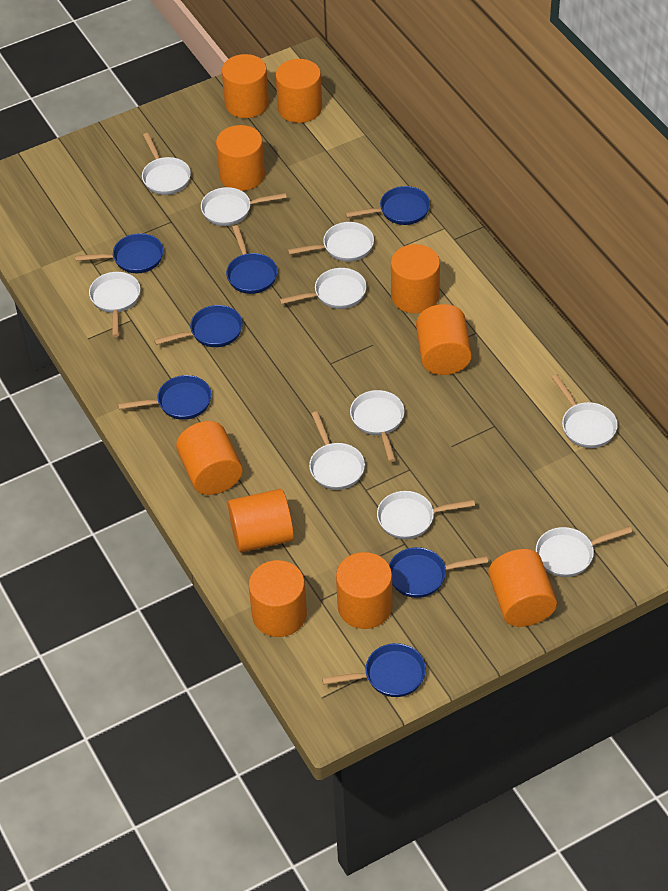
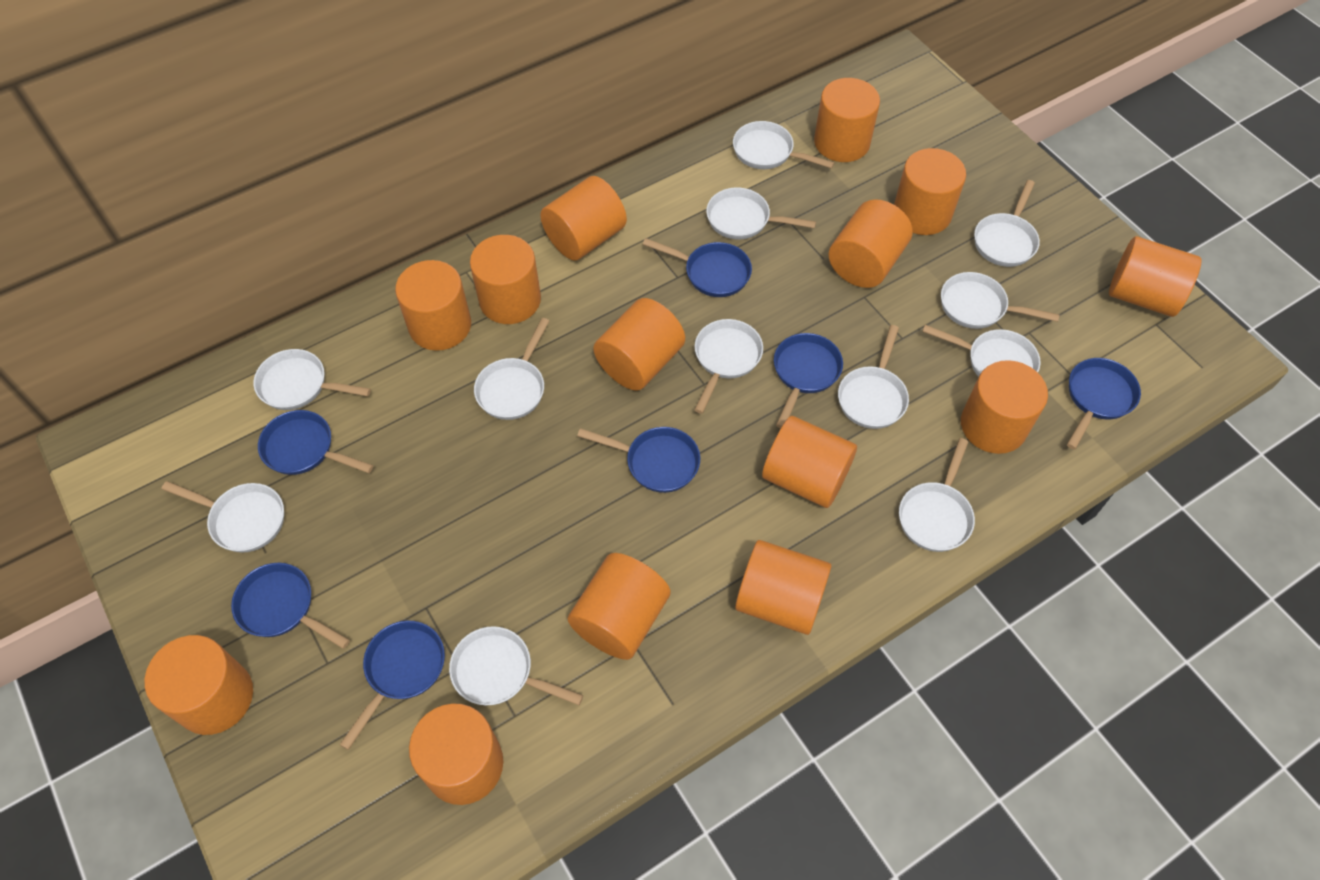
orange cylinder: 10 -> 14
white pan: 10 -> 12

